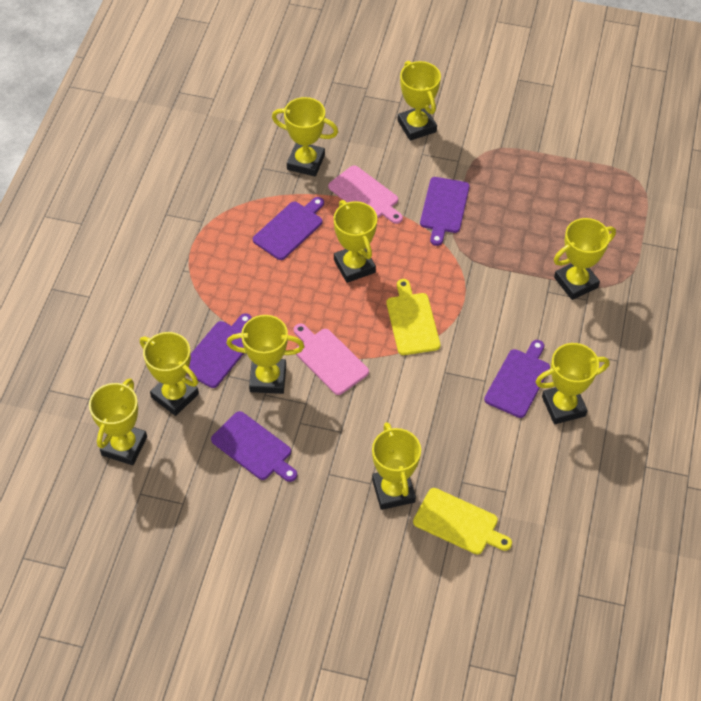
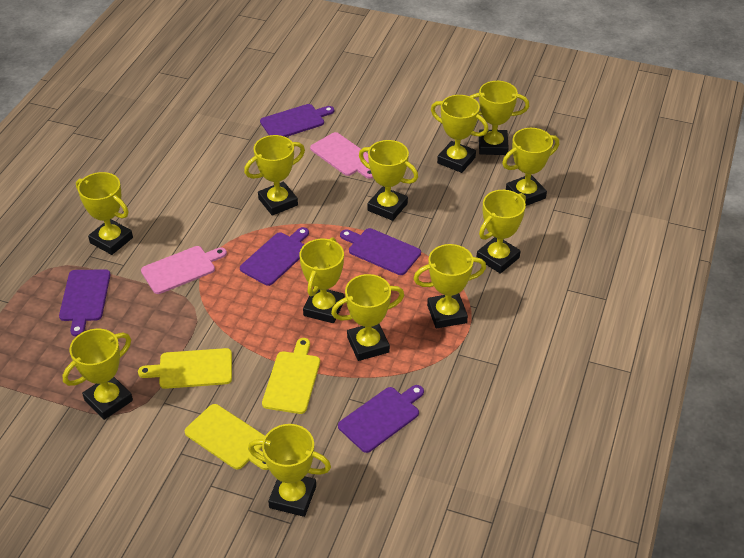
yellow cutting board: 2 -> 3
yellow trophy: 9 -> 12

